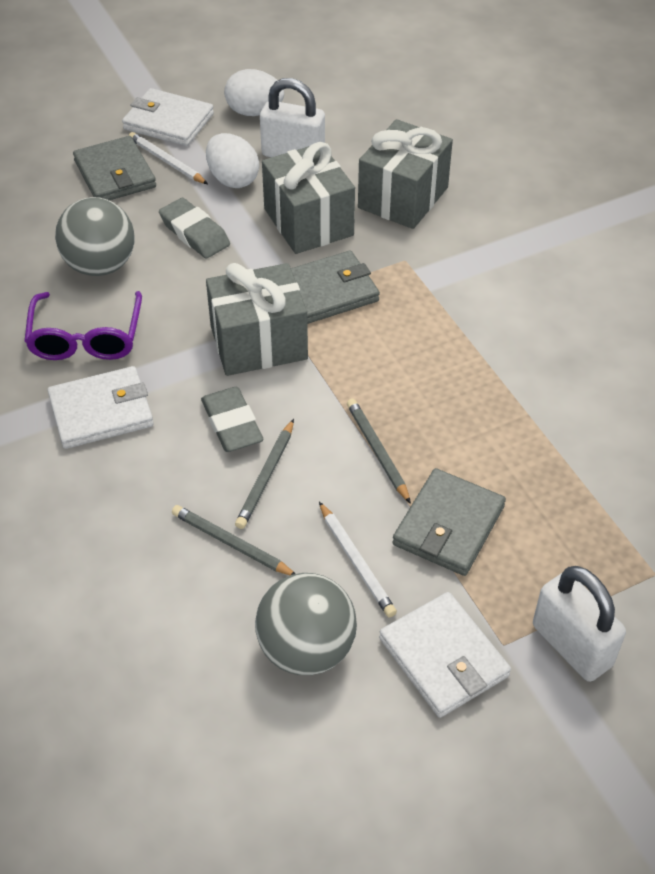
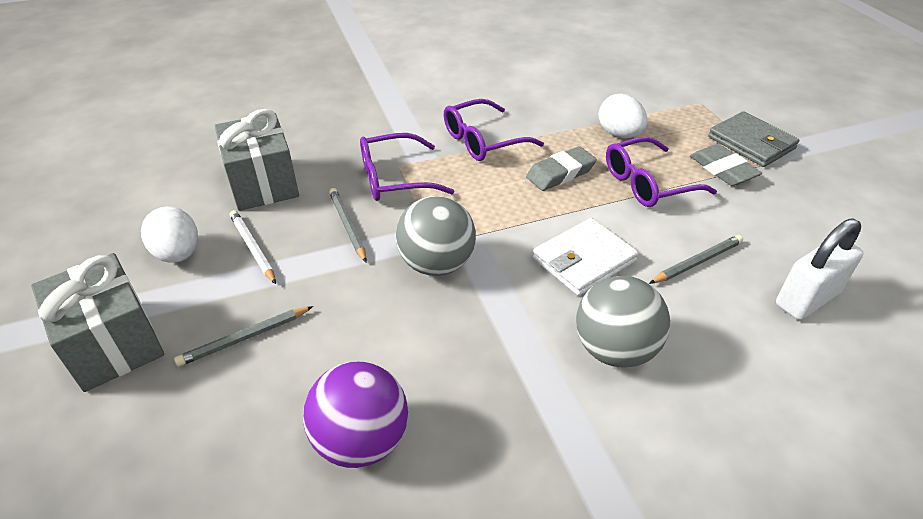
grey gift: 3 -> 2
grey wallet: 3 -> 1
purple ball: 0 -> 1
purple glasses: 1 -> 3
white padlock: 2 -> 1
white pencil: 2 -> 1
white wallet: 3 -> 1

